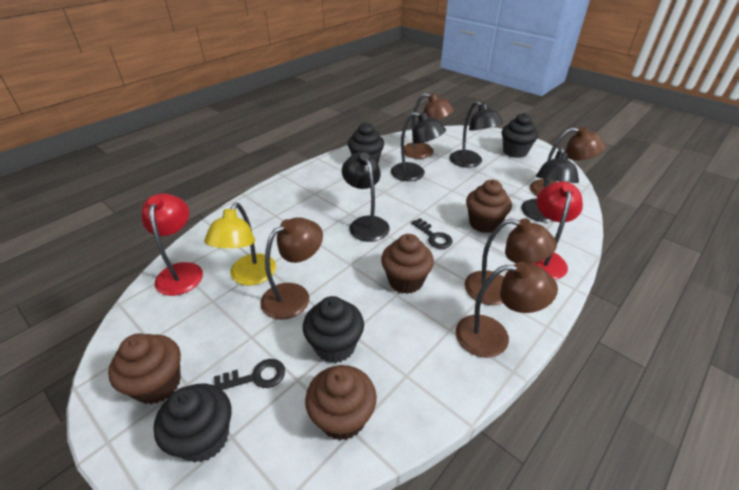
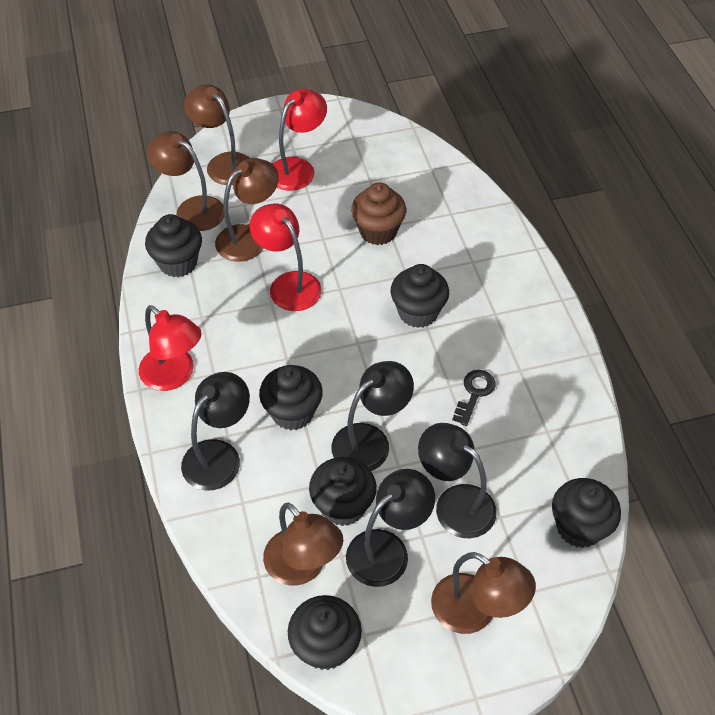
black cupcake: 4 -> 6
black key: 2 -> 1
brown cupcake: 4 -> 1
red lamp: 2 -> 3
yellow lamp: 1 -> 0

